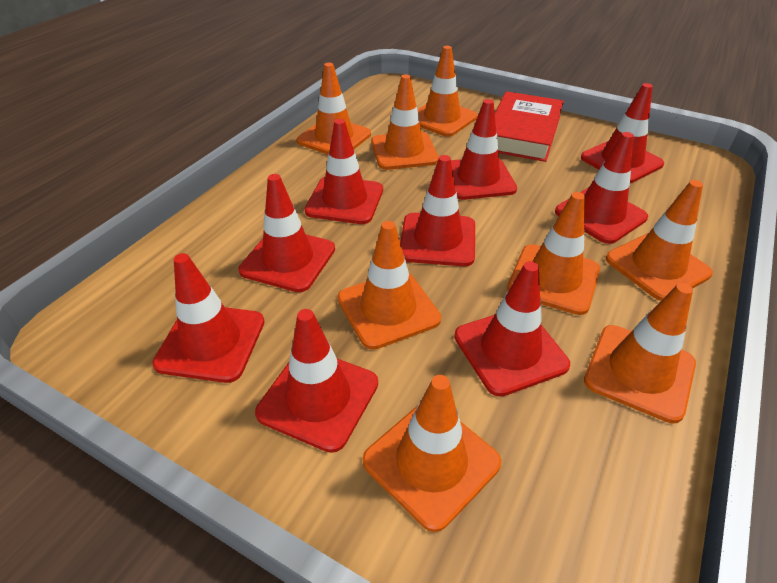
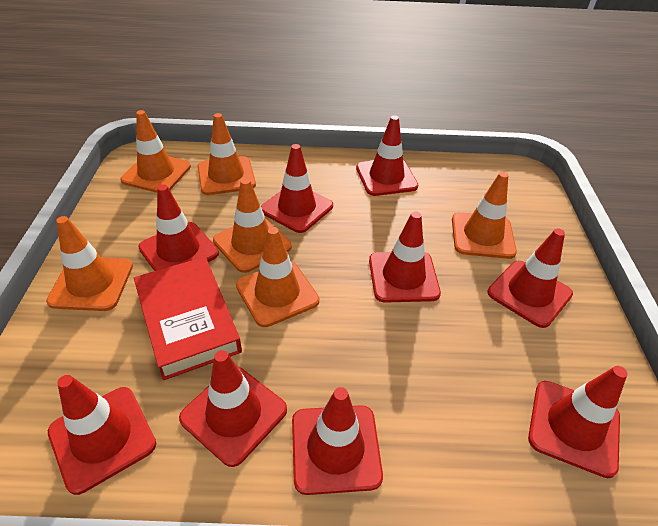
orange traffic cone: 8 -> 6

